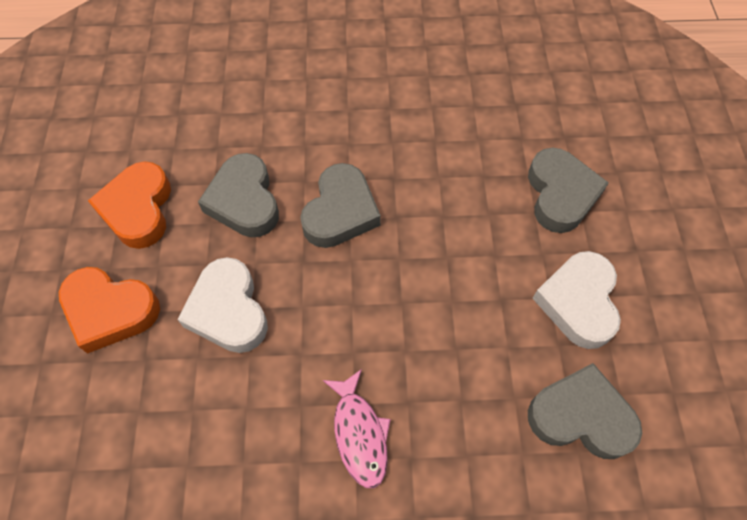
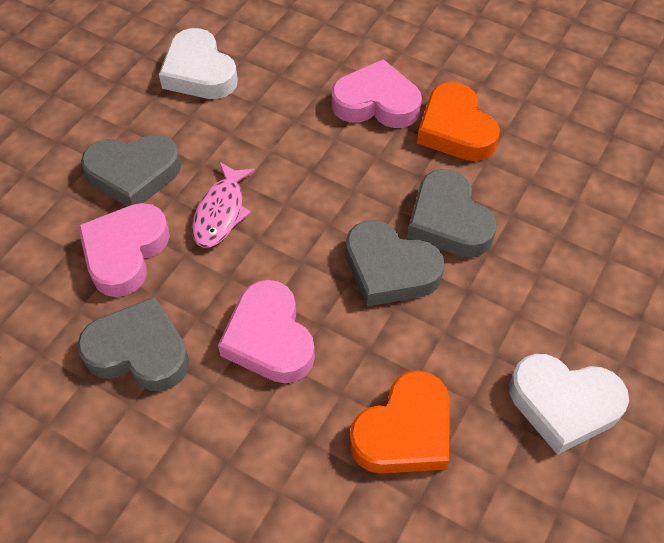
pink heart: 0 -> 3

